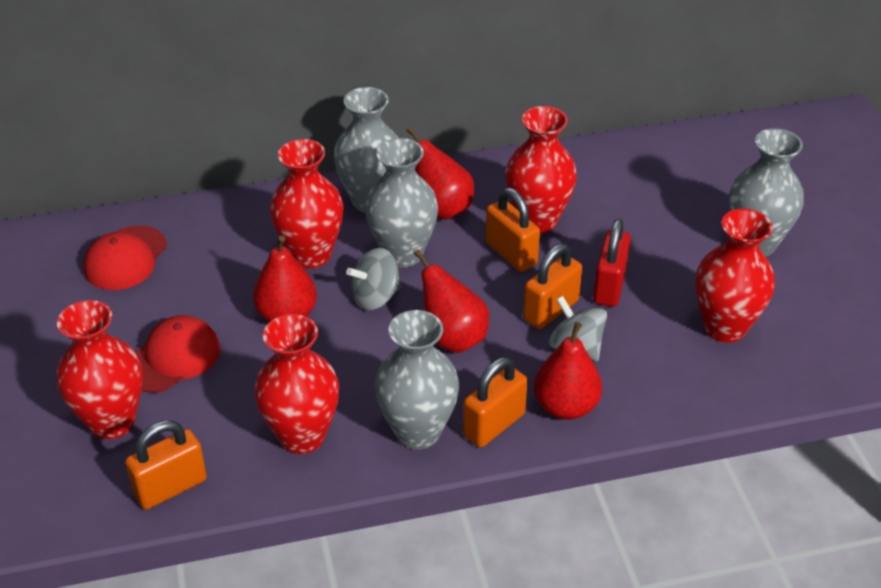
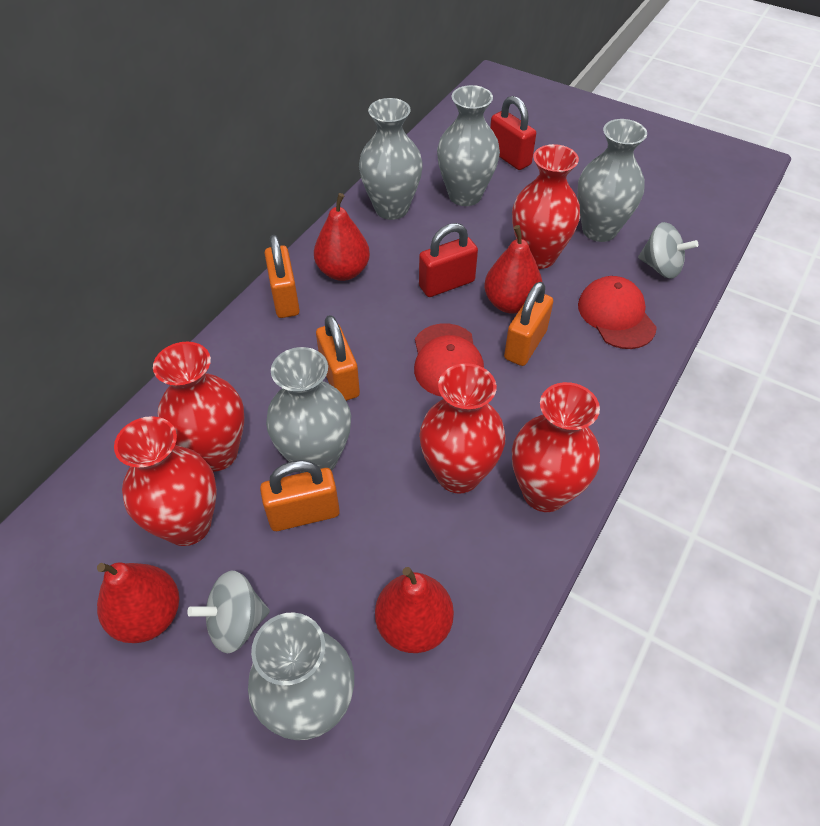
grey vase: 4 -> 5
red padlock: 1 -> 2

